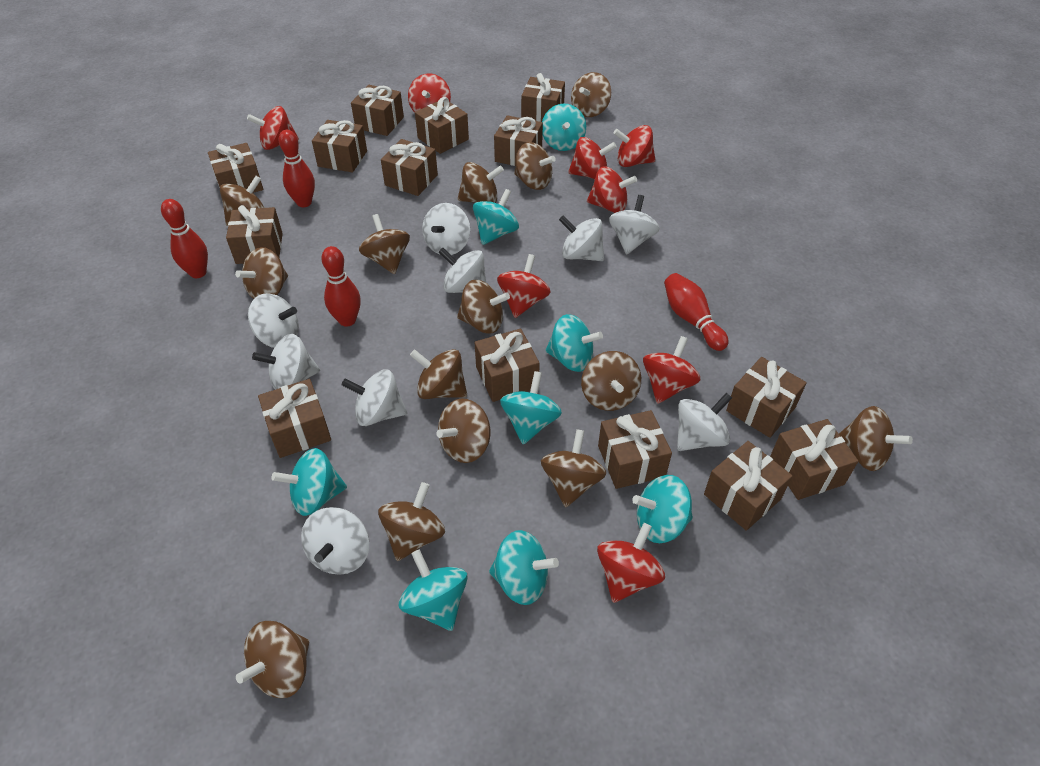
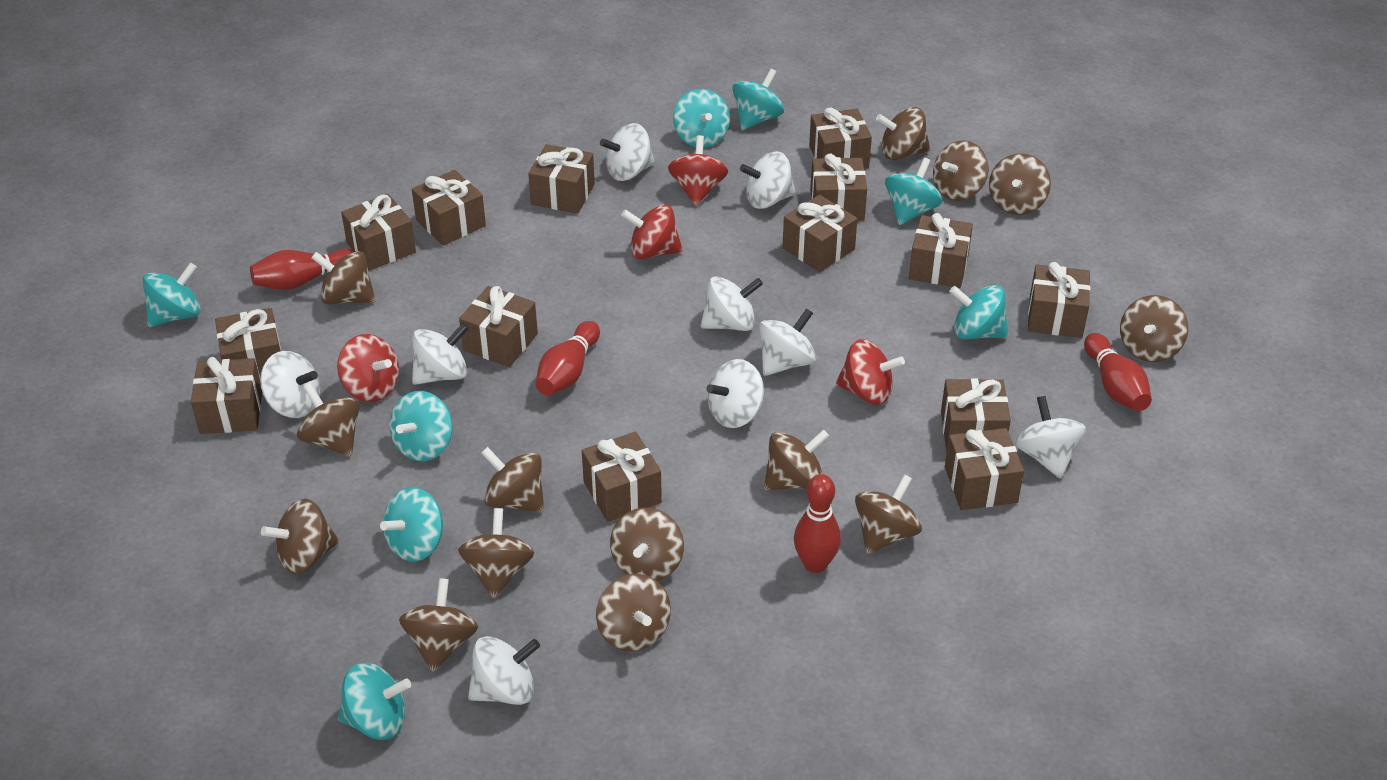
red spinning top: 8 -> 4

